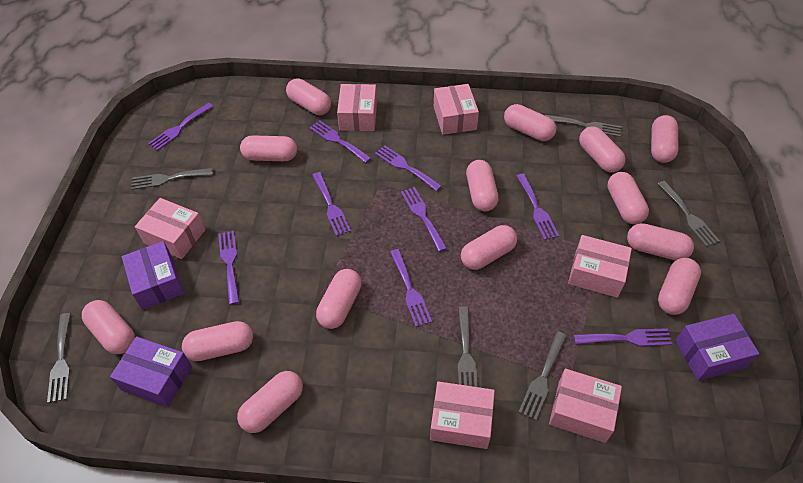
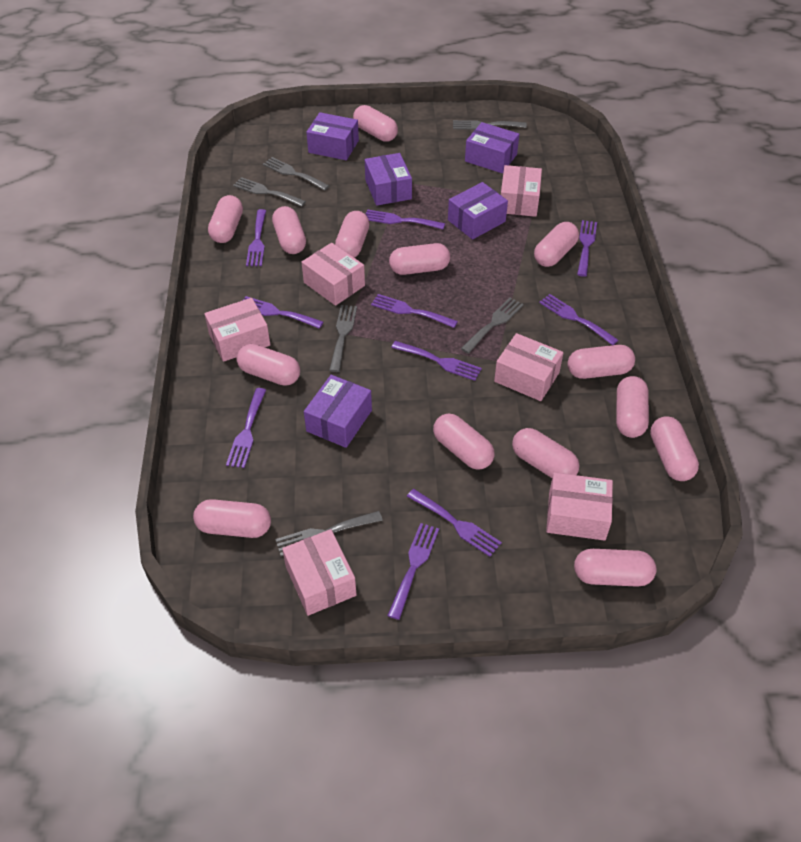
purple box: 3 -> 5
purple fork: 9 -> 10

